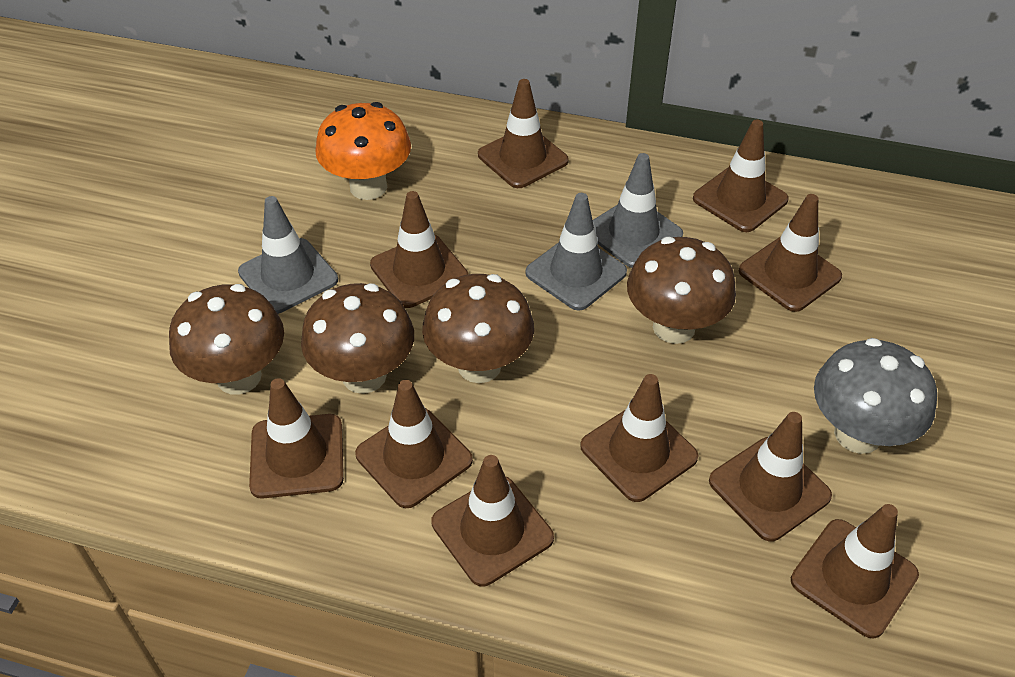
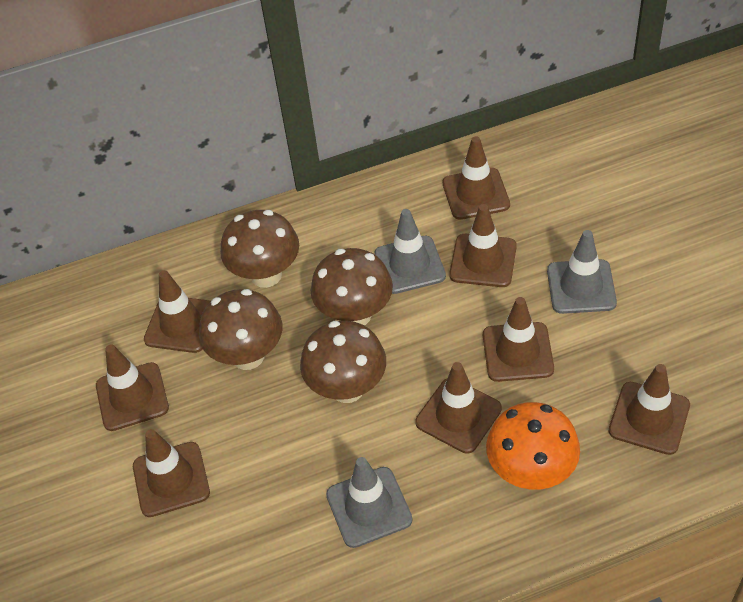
brown traffic cone: 10 -> 8
grey mushroom: 1 -> 0

